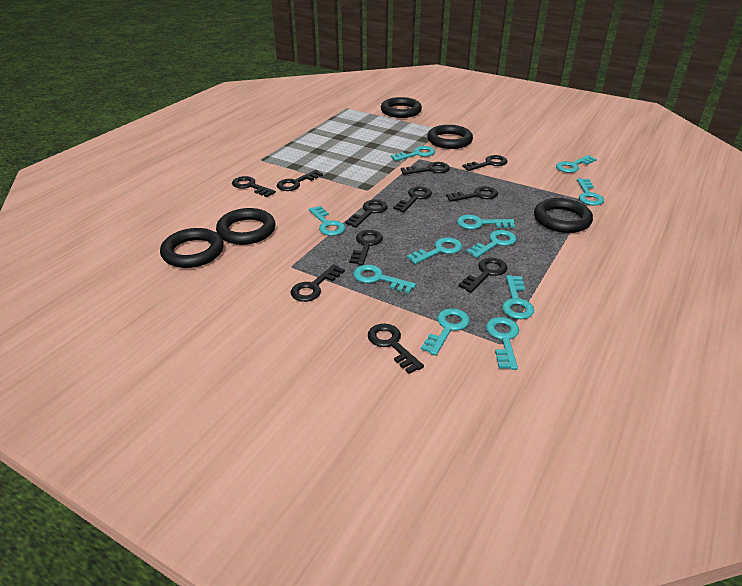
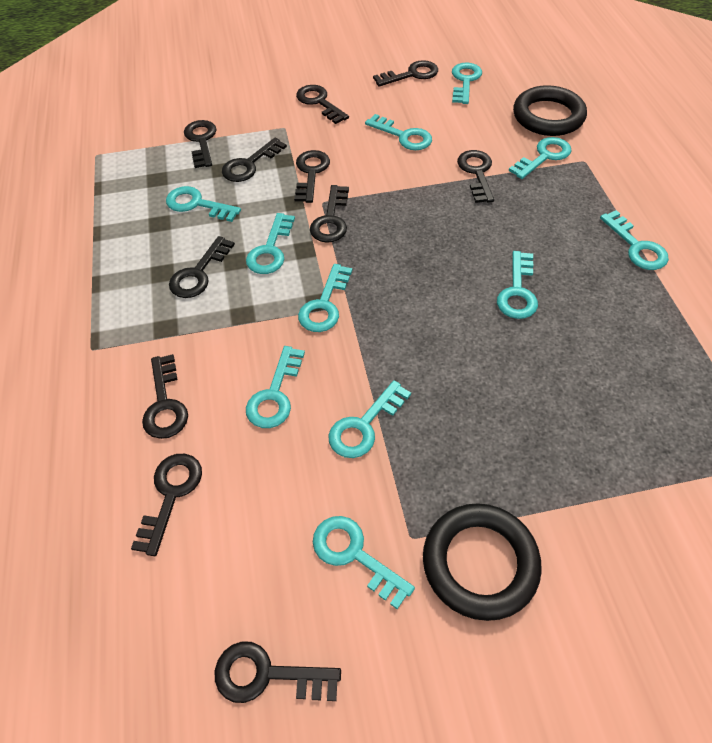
black ring: 5 -> 2

